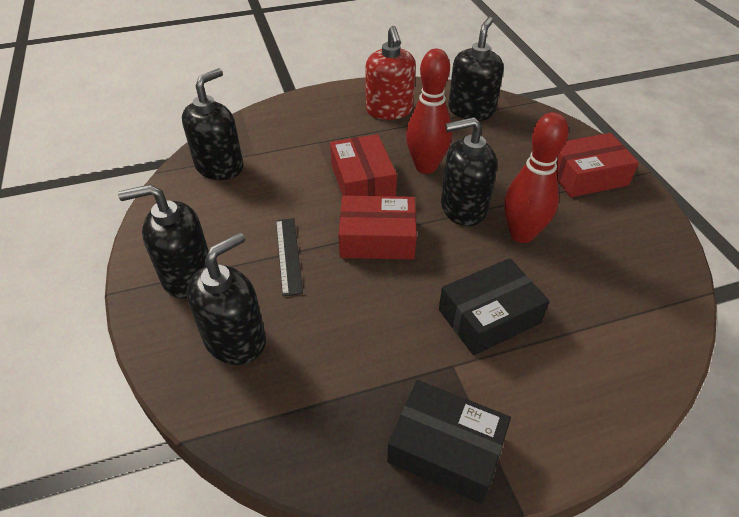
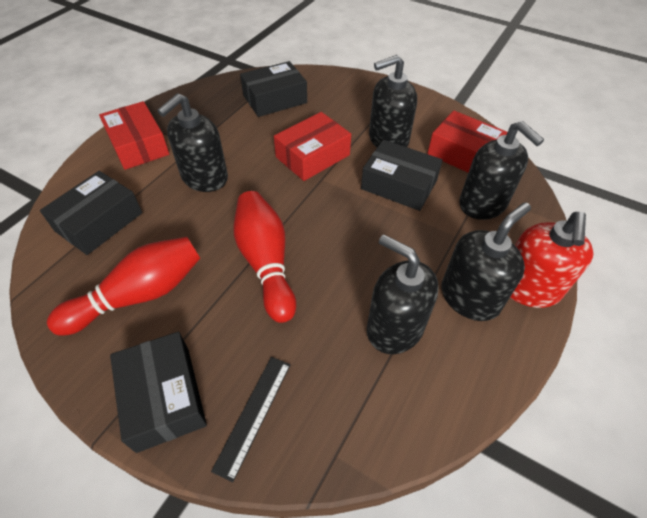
black box: 2 -> 4

